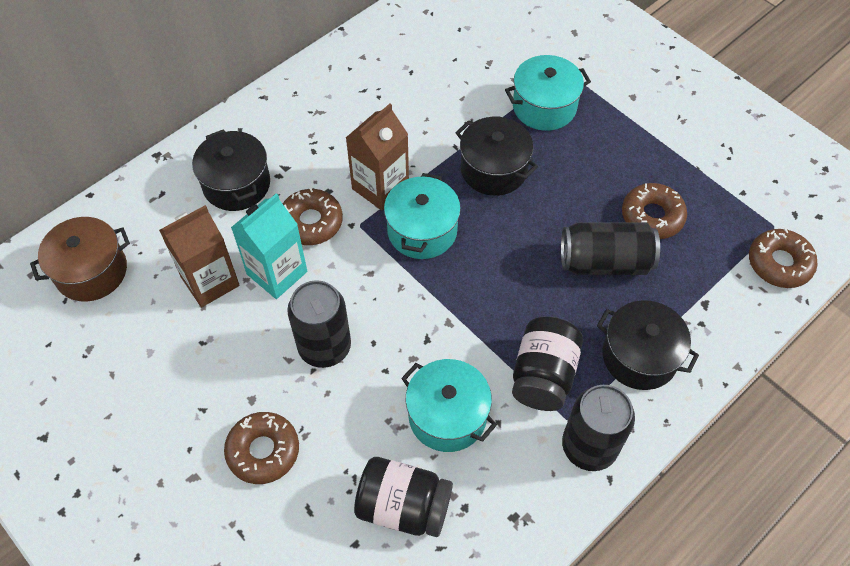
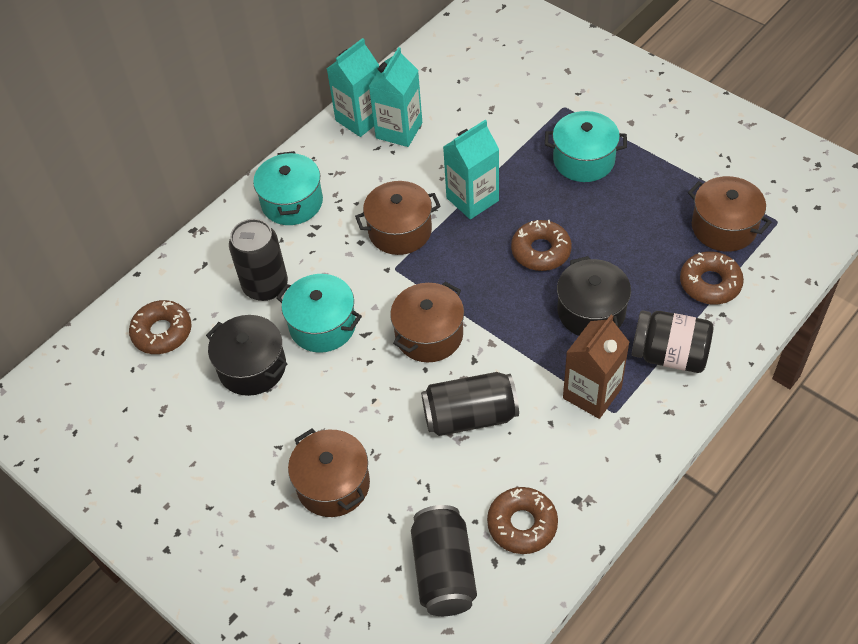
black jar: 2 -> 1
black pot: 3 -> 2
brown carton: 2 -> 1
brown pot: 1 -> 4
turquoise carton: 1 -> 3

